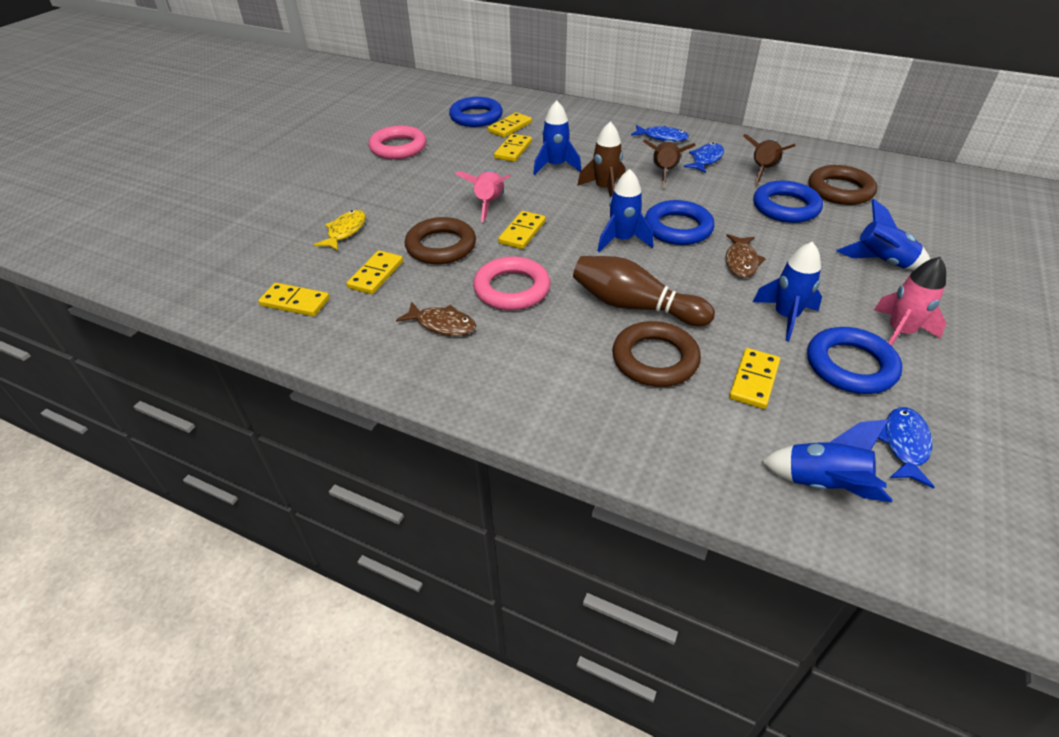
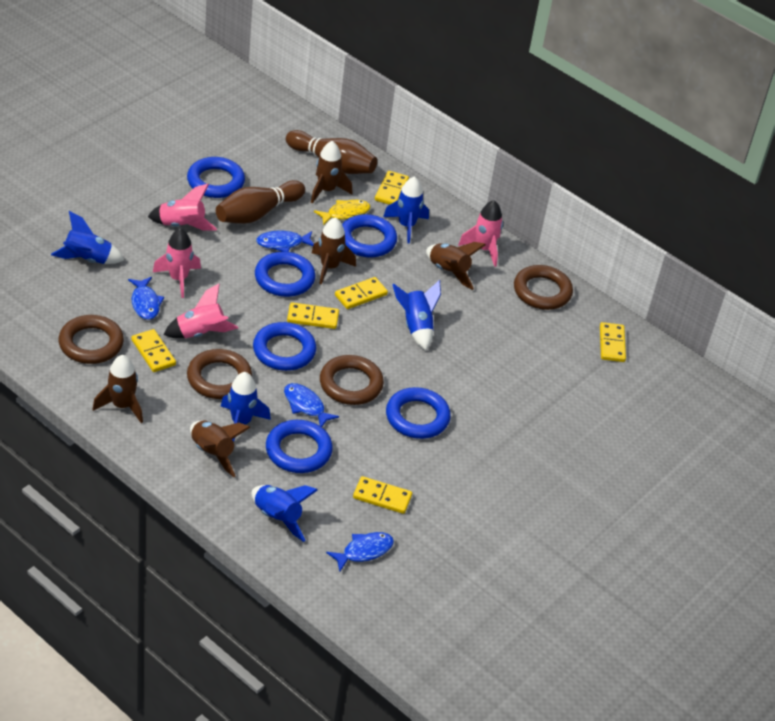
blue fish: 3 -> 4
blue ring: 4 -> 6
brown bowling pin: 1 -> 2
brown fish: 2 -> 0
brown ring: 3 -> 4
brown rocket: 3 -> 5
pink ring: 2 -> 0
pink rocket: 2 -> 4

